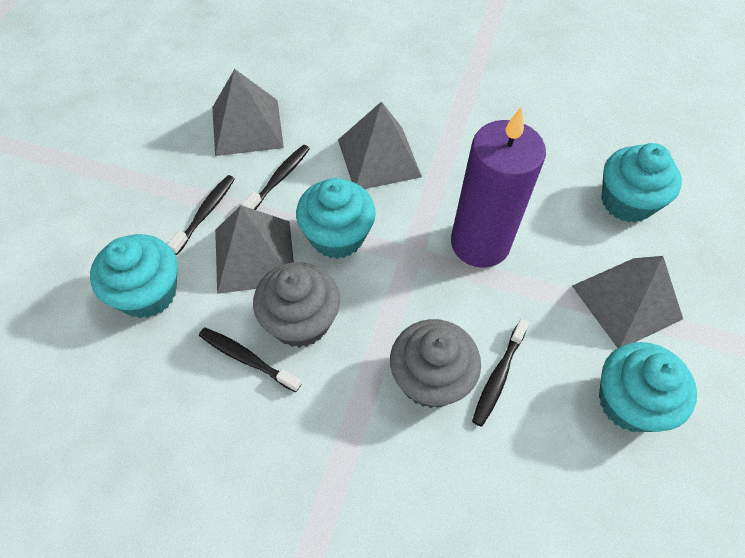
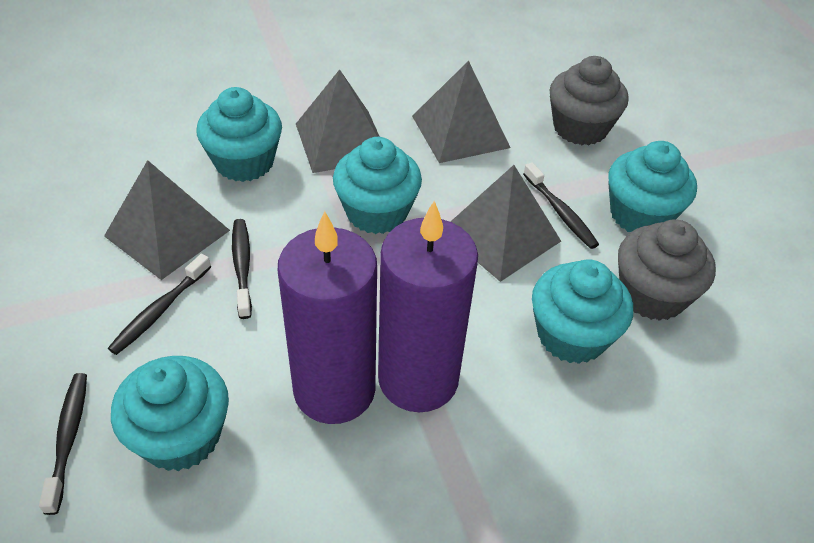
purple candle: 1 -> 2
turquoise cupcake: 4 -> 5

